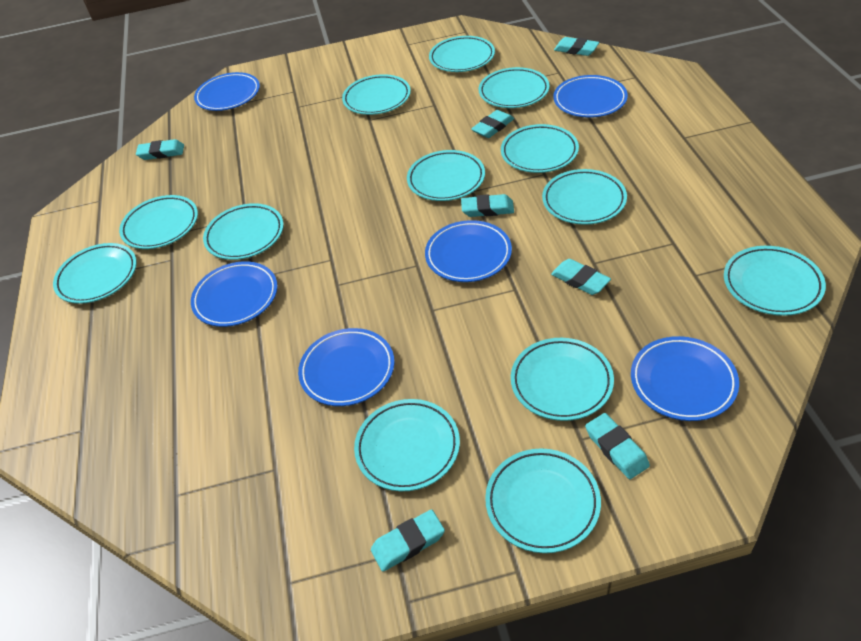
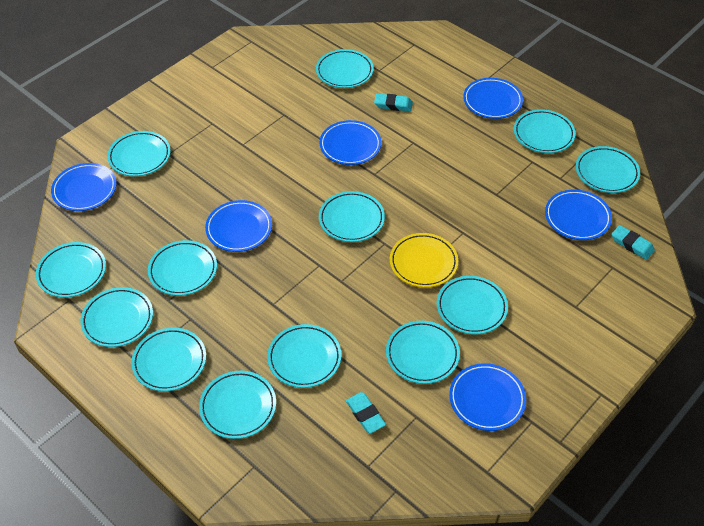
turquoise eraser: 7 -> 3
yellow plate: 0 -> 1

